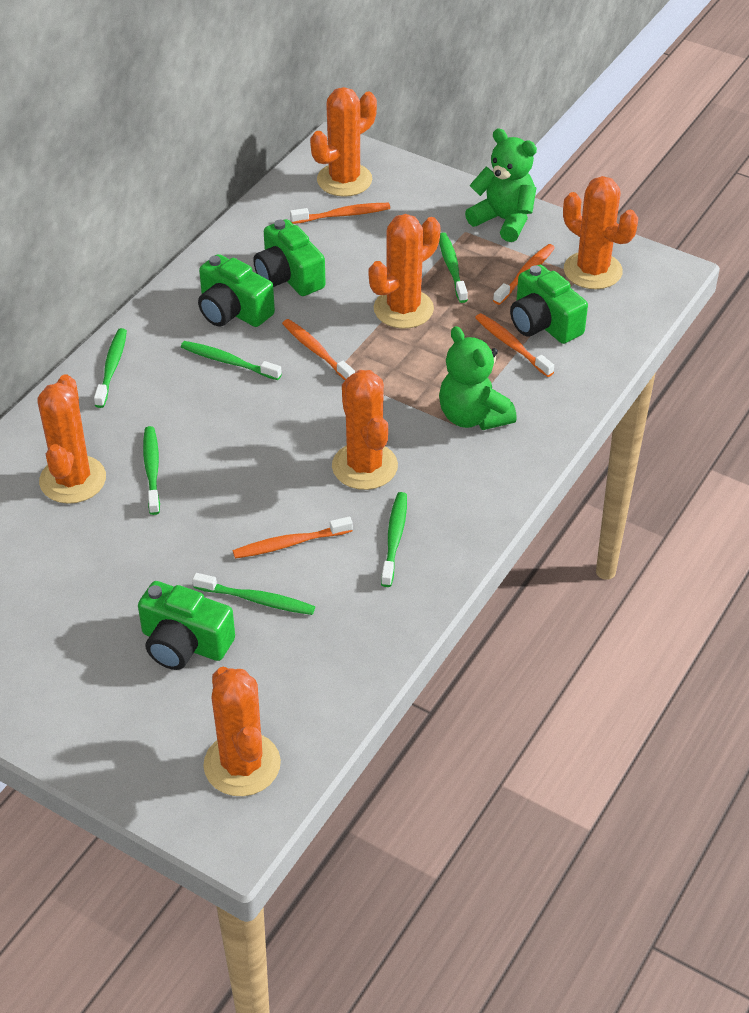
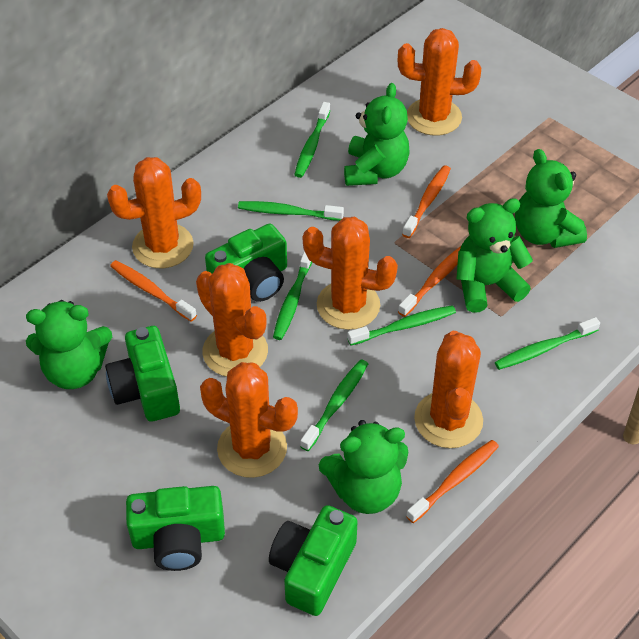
green teddy bear: 2 -> 5
orange toothbrush: 5 -> 4

